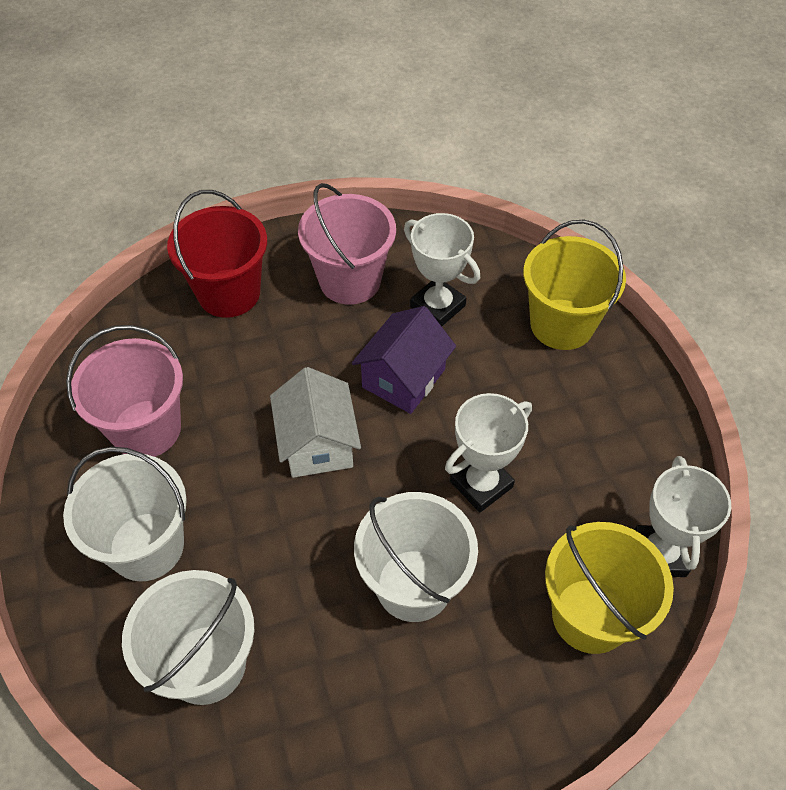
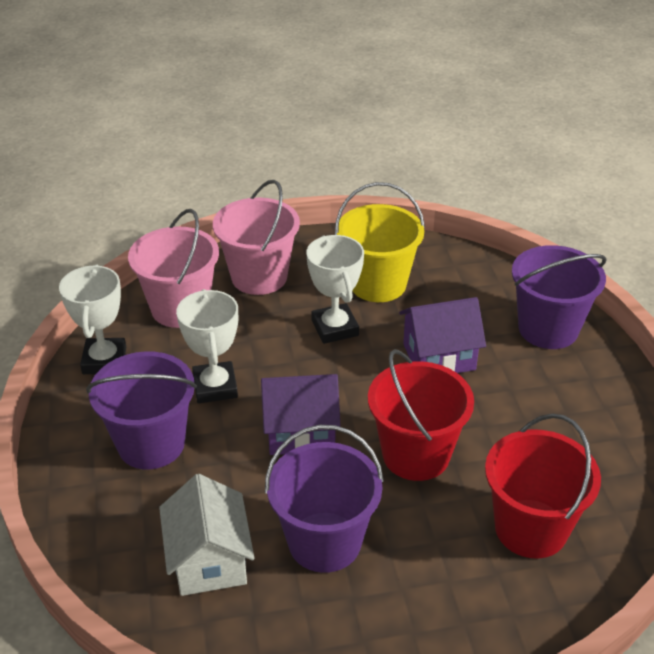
purple bucket: 0 -> 3
purple house: 1 -> 2
red bucket: 1 -> 2
white bucket: 3 -> 0
yellow bucket: 2 -> 1

